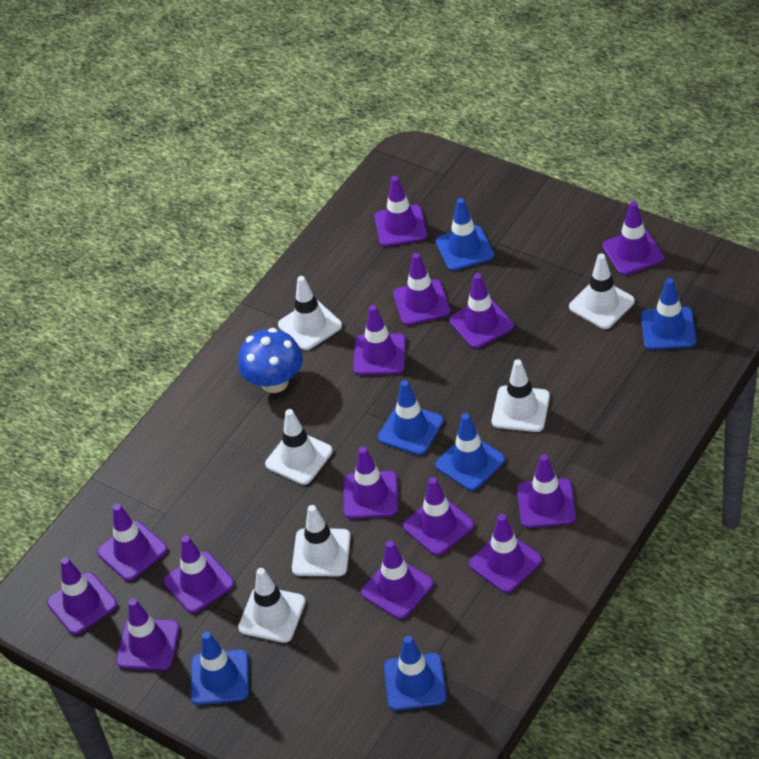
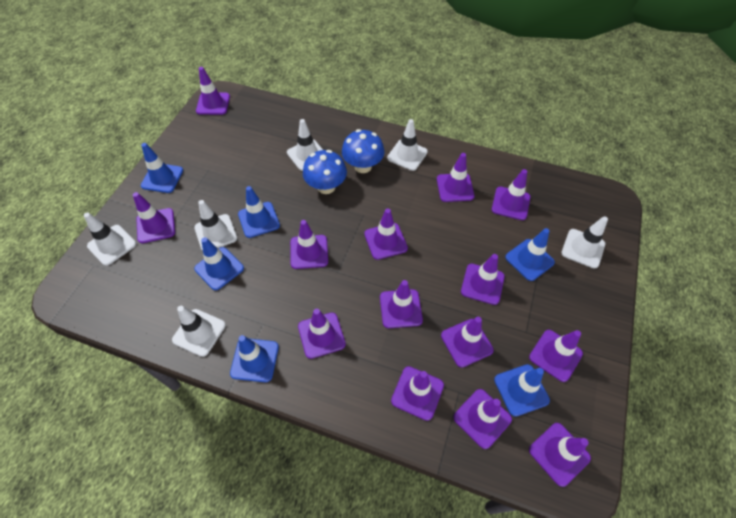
blue mushroom: 1 -> 2

